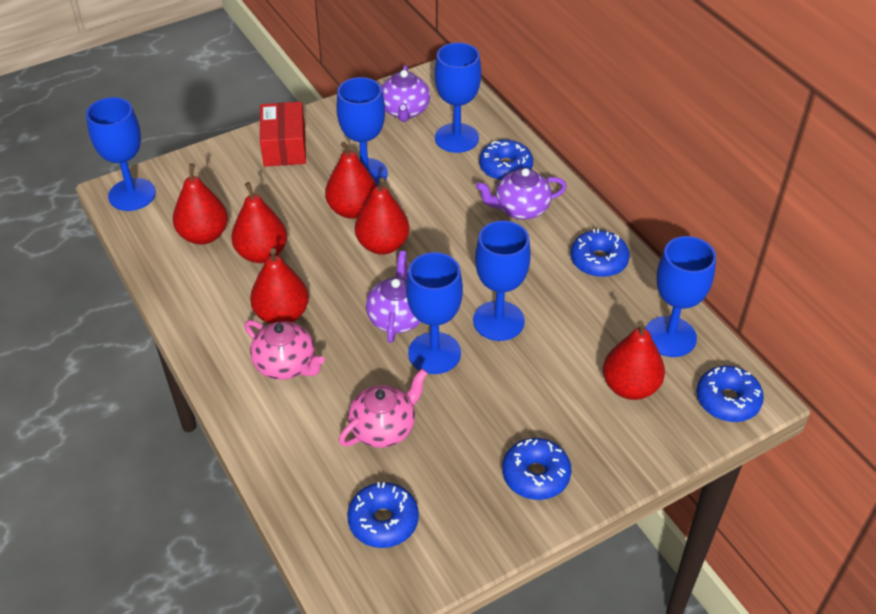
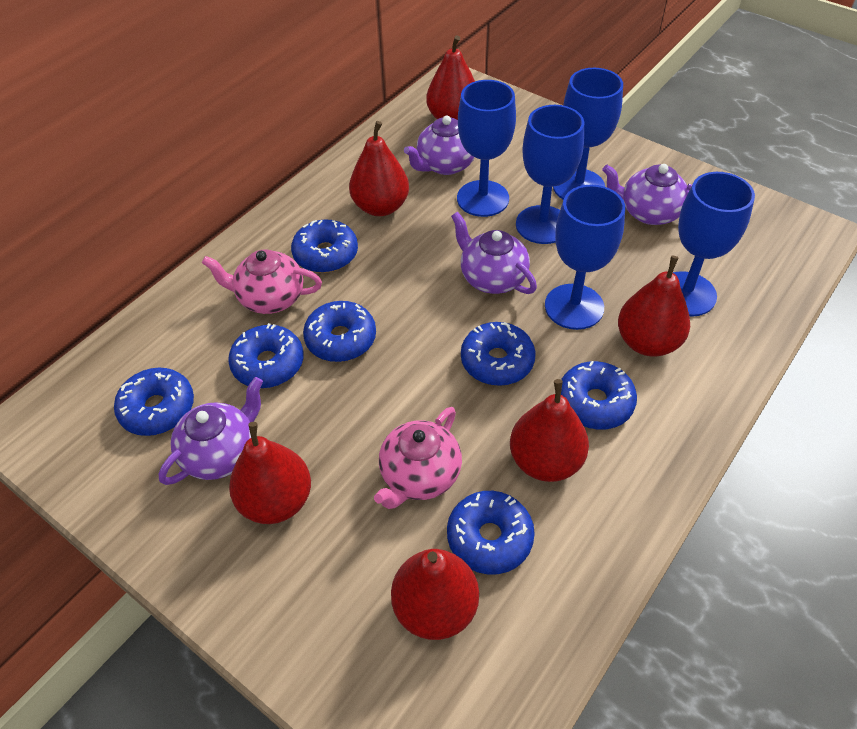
blue donut: 5 -> 7
blue goblet: 6 -> 5
purple teapot: 3 -> 4
red box: 1 -> 0

